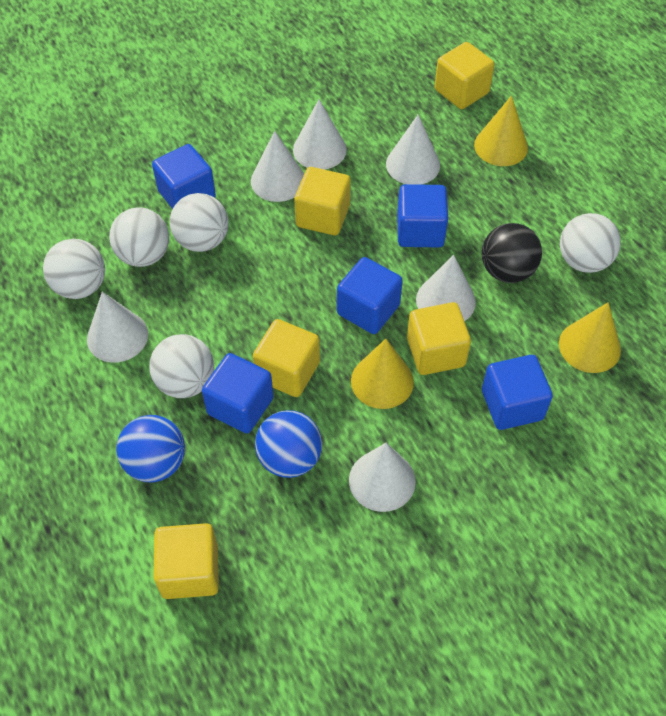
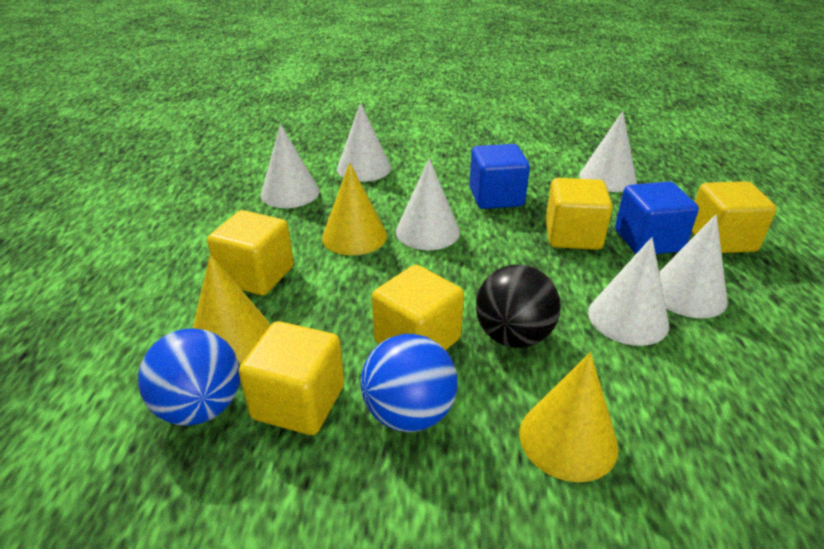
blue cube: 5 -> 2
white ball: 5 -> 0

